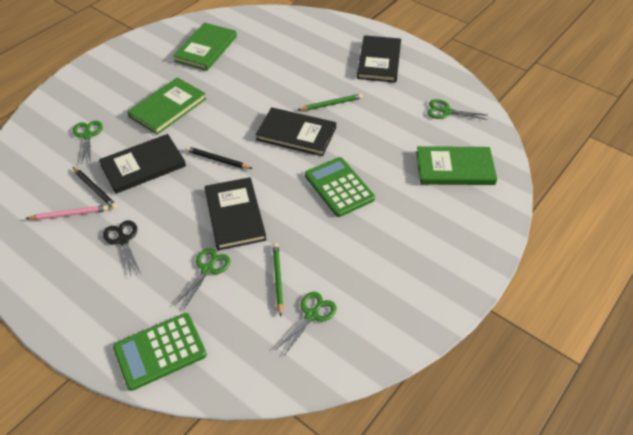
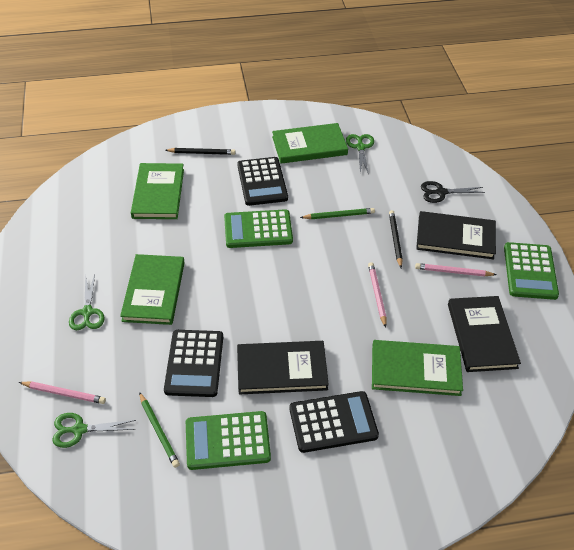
black book: 4 -> 3
black calculator: 0 -> 3
green book: 3 -> 4
green calculator: 2 -> 3
green scissors: 4 -> 3
pink pencil: 1 -> 3

